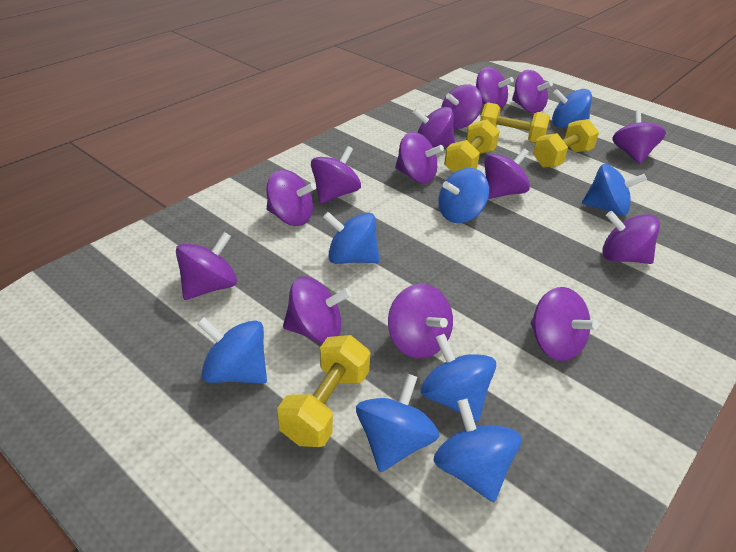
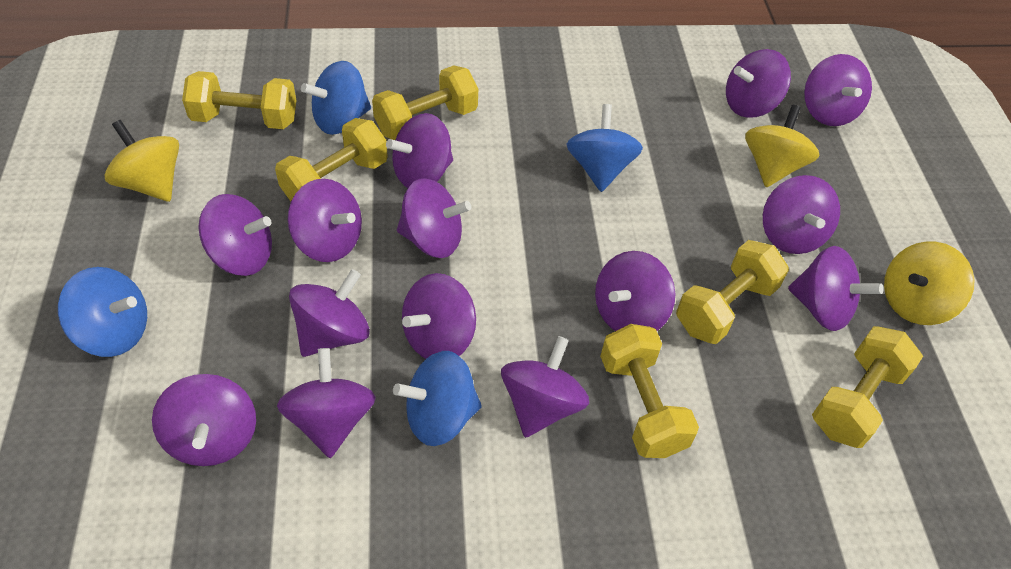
blue spinning top: 8 -> 4
yellow dumbbell: 4 -> 6
yellow spinning top: 0 -> 3

